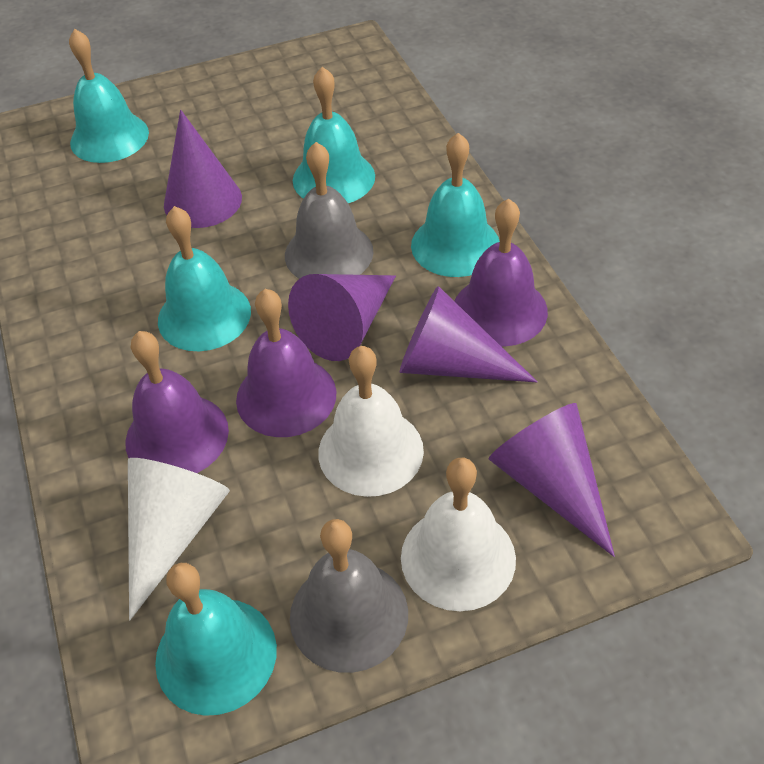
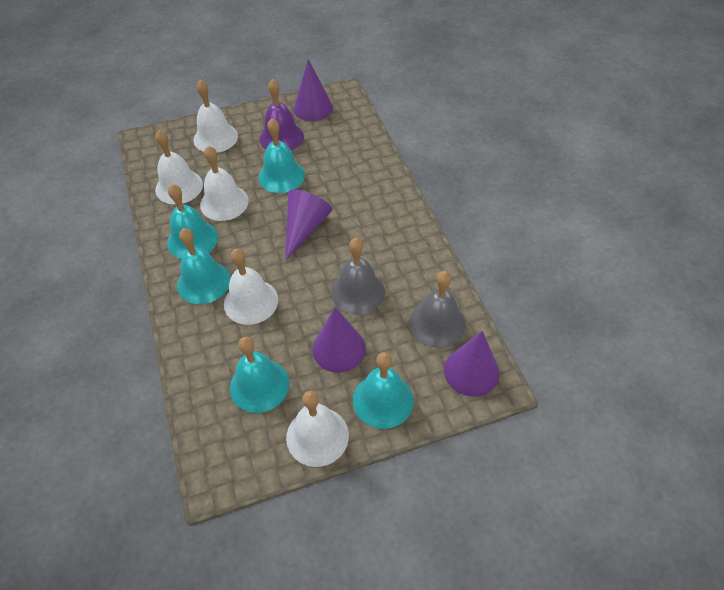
purple bell: 3 -> 1
white bell: 2 -> 5
white cone: 1 -> 0

